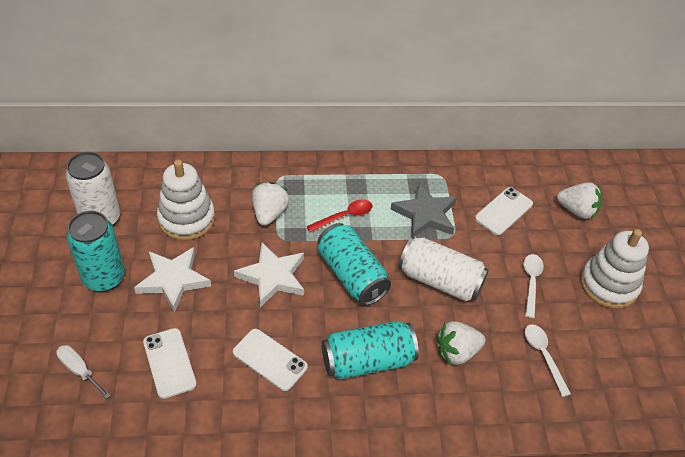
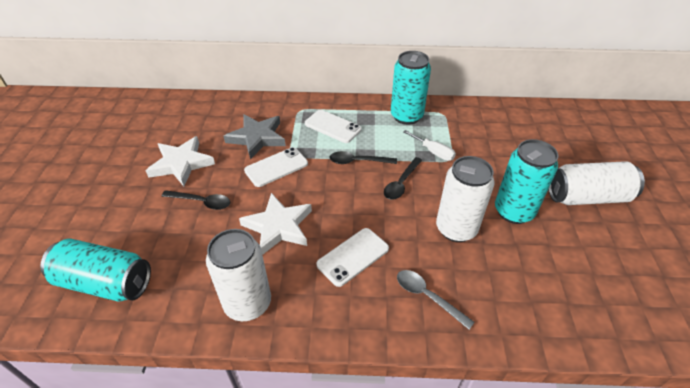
black spoon: 0 -> 3
grey spoon: 0 -> 1
red spoon: 1 -> 0
white can: 2 -> 3
white spoon: 2 -> 0
white stacking toy: 2 -> 0
white strawberry: 3 -> 0

